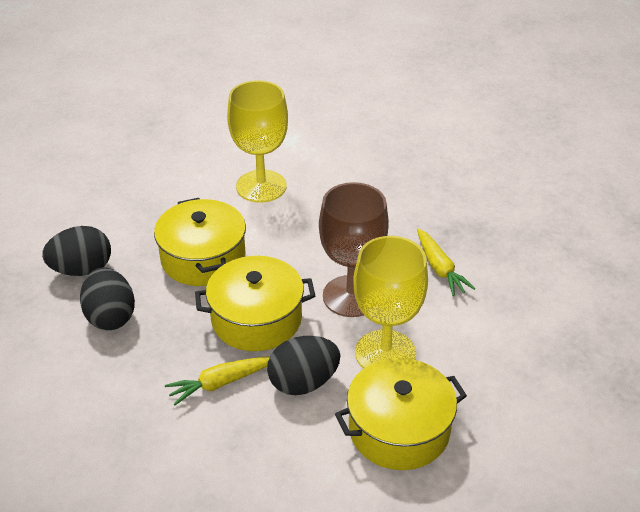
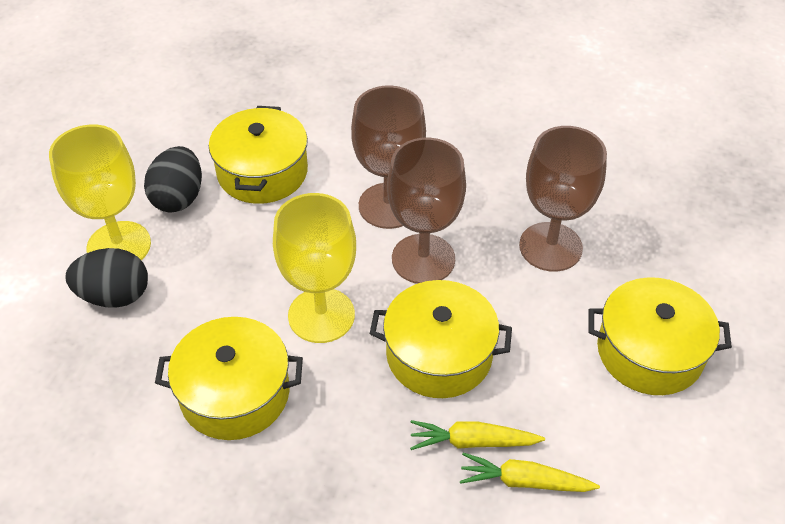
black egg: 3 -> 2
brown goblet: 1 -> 3
yellow pot: 3 -> 4

